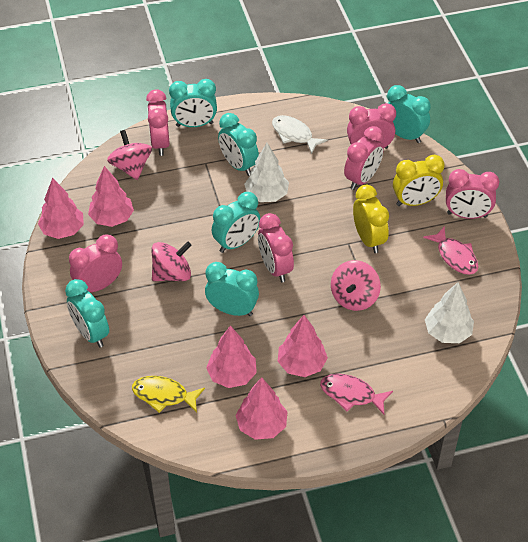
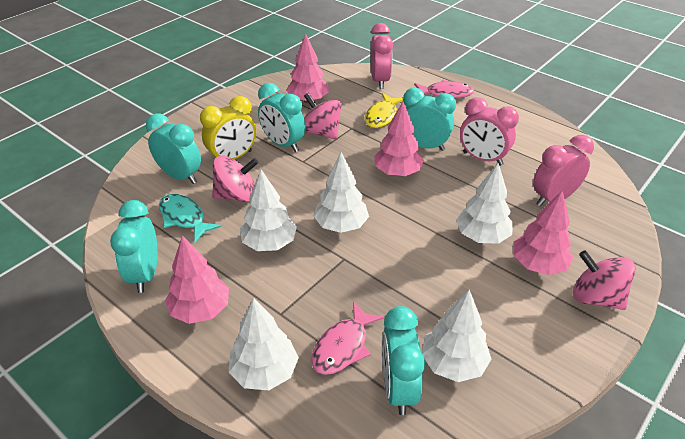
pink clock: 6 -> 3
pink tree: 5 -> 4
turquoise clock: 6 -> 5
turquoise fish: 0 -> 1
white fish: 1 -> 0
white tree: 2 -> 5
yellow clock: 2 -> 1

